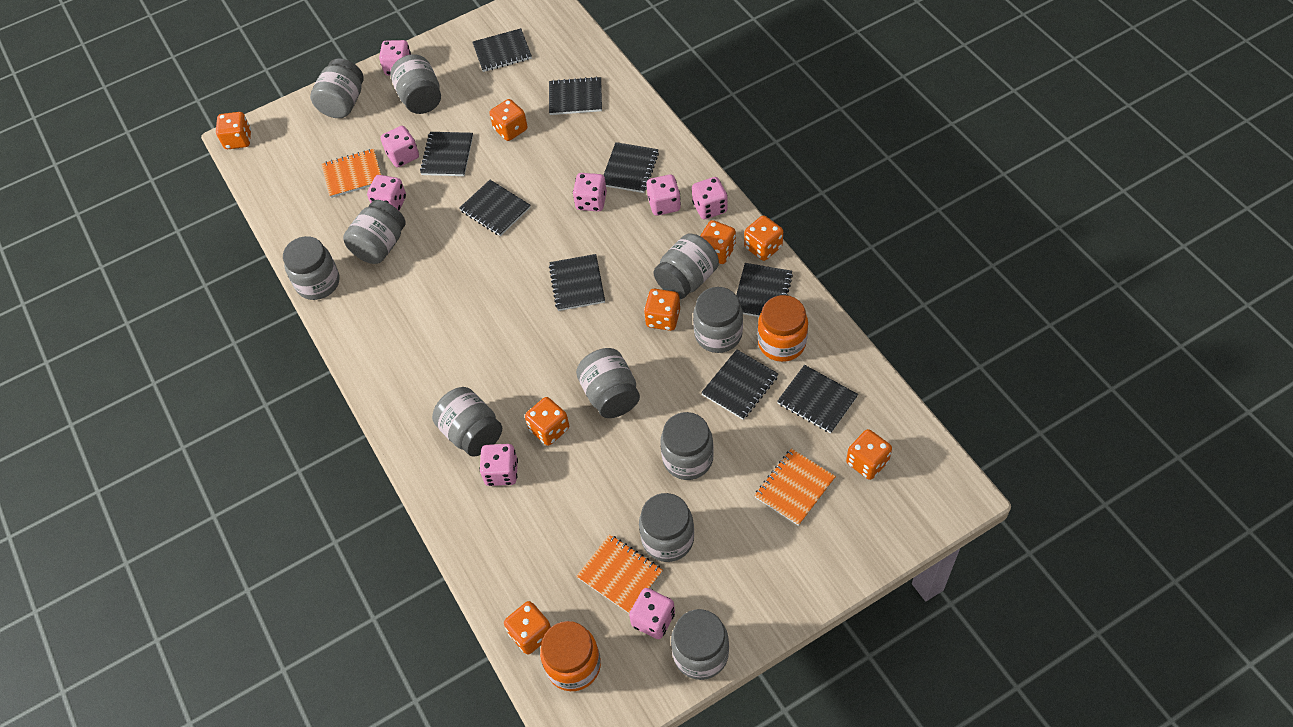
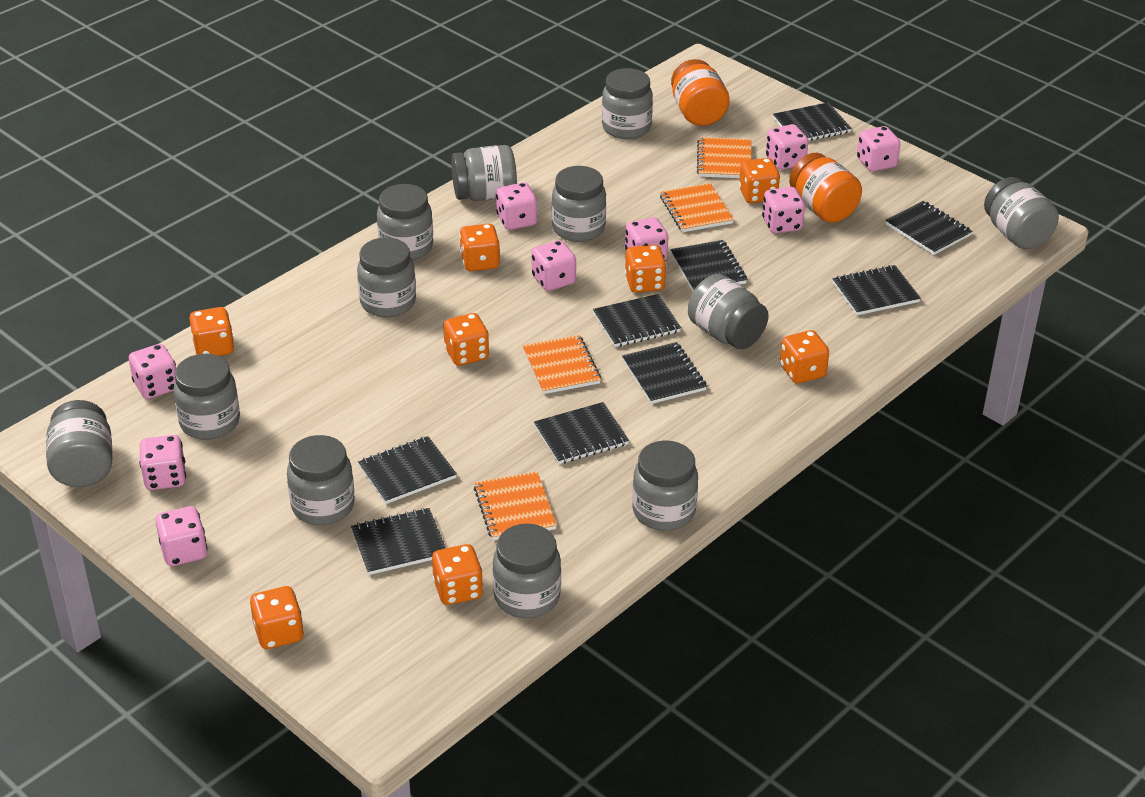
grey jar: 11 -> 12
orange notebook: 3 -> 4
pink dice: 8 -> 9

